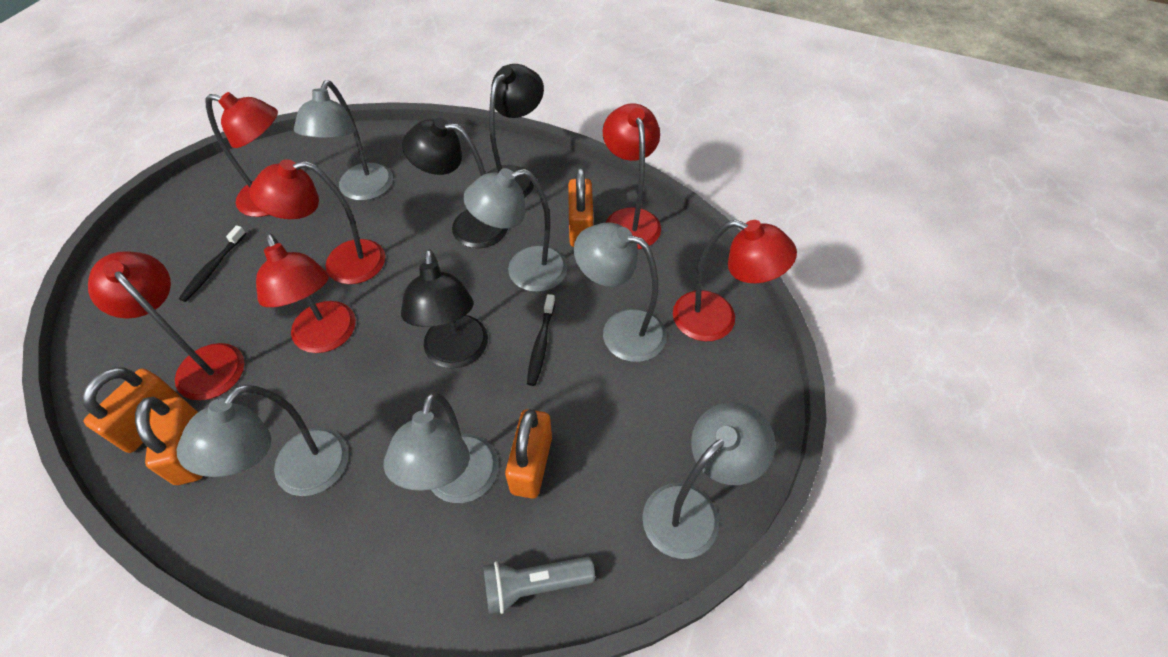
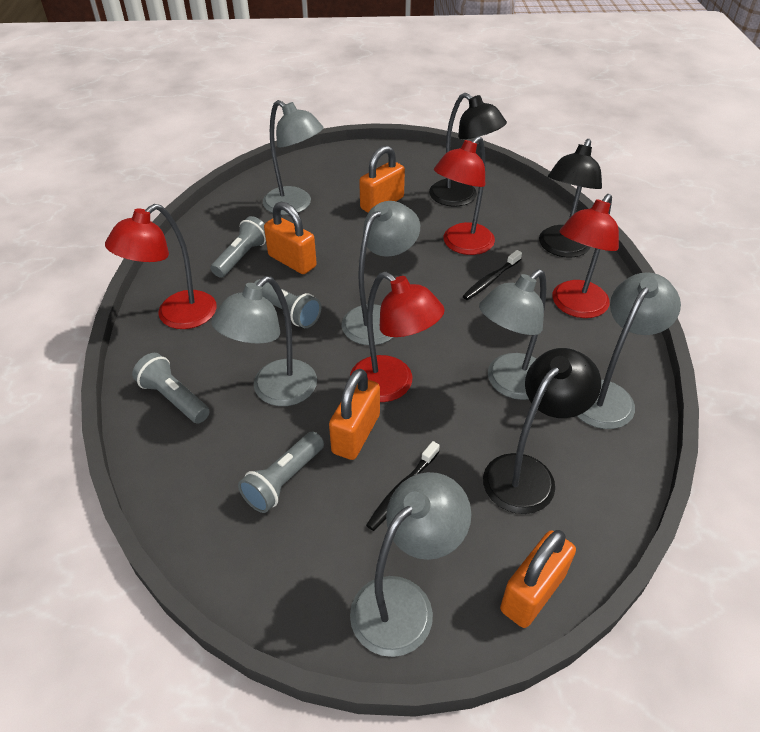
grey flashlight: 1 -> 4
red lamp: 6 -> 4

